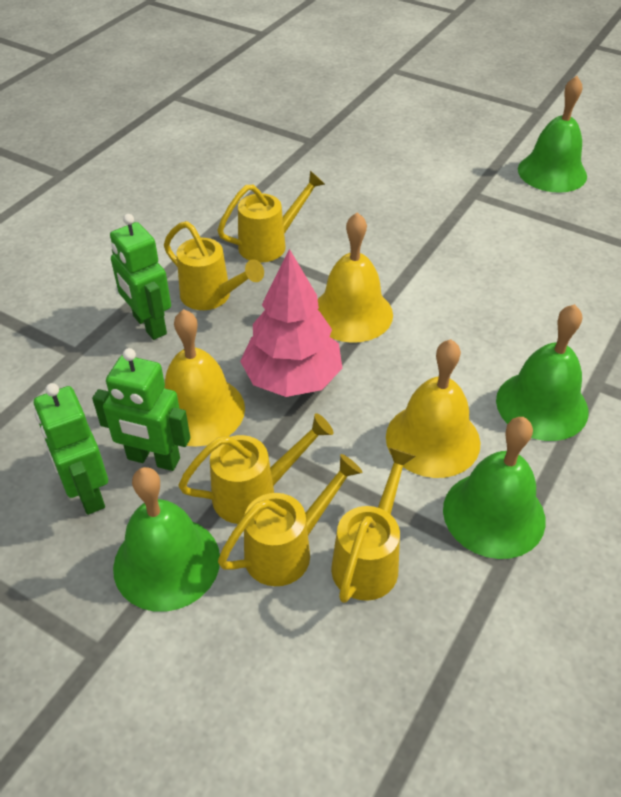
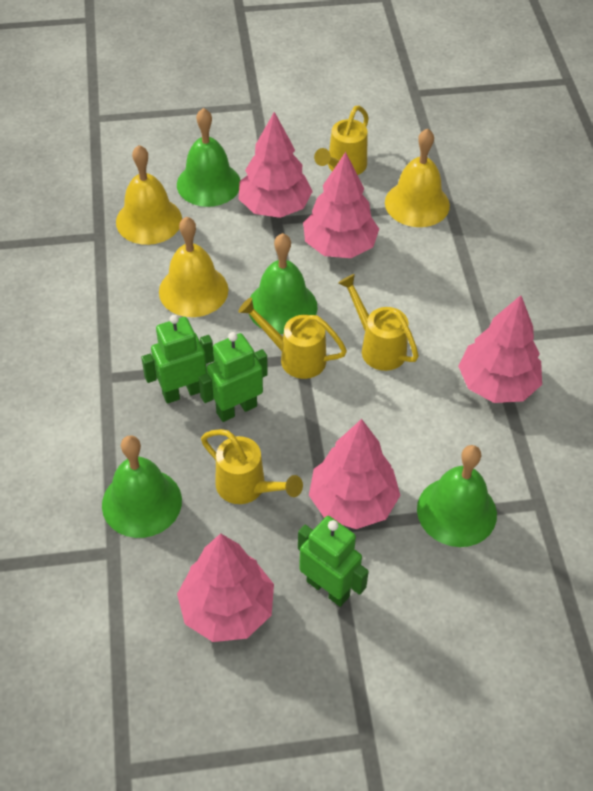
pink tree: 1 -> 5
yellow watering can: 5 -> 4

